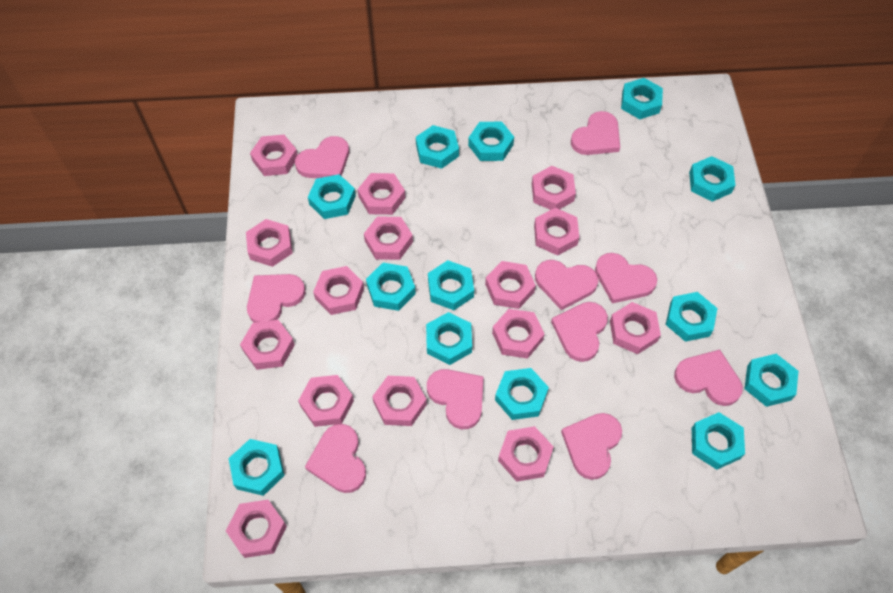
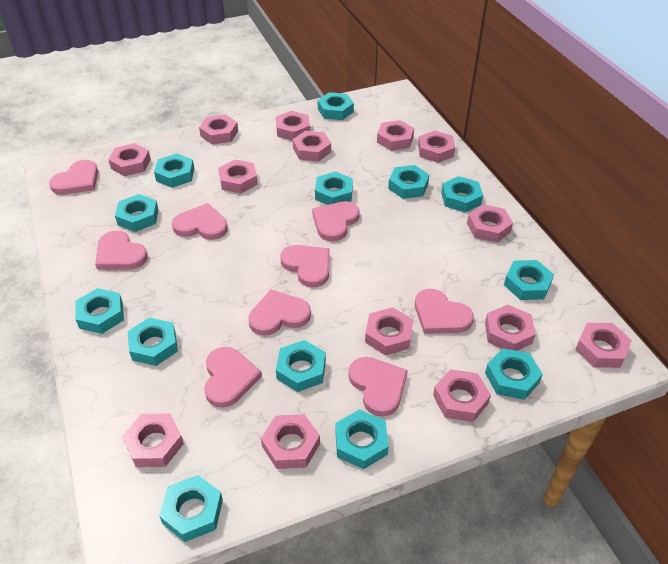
pink heart: 10 -> 9
pink nut: 15 -> 14

